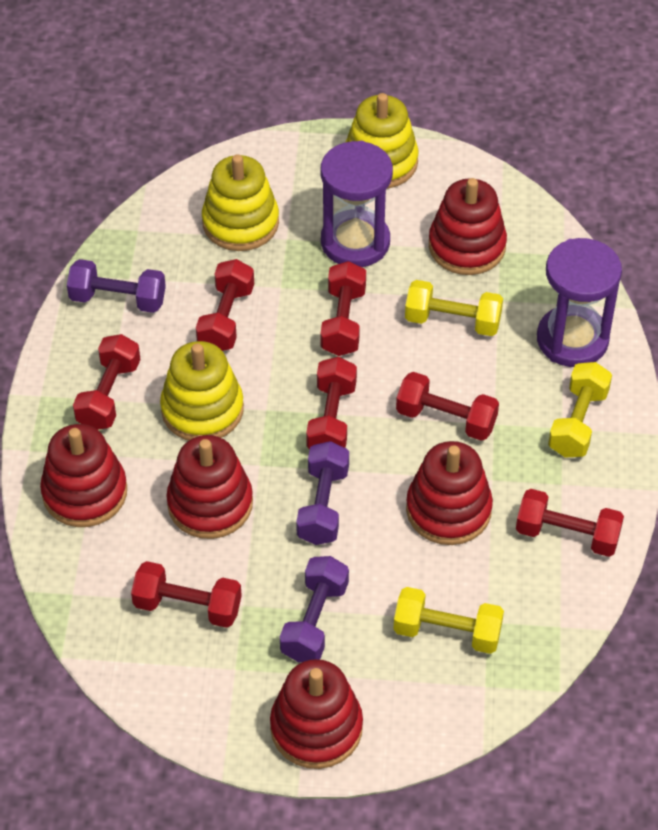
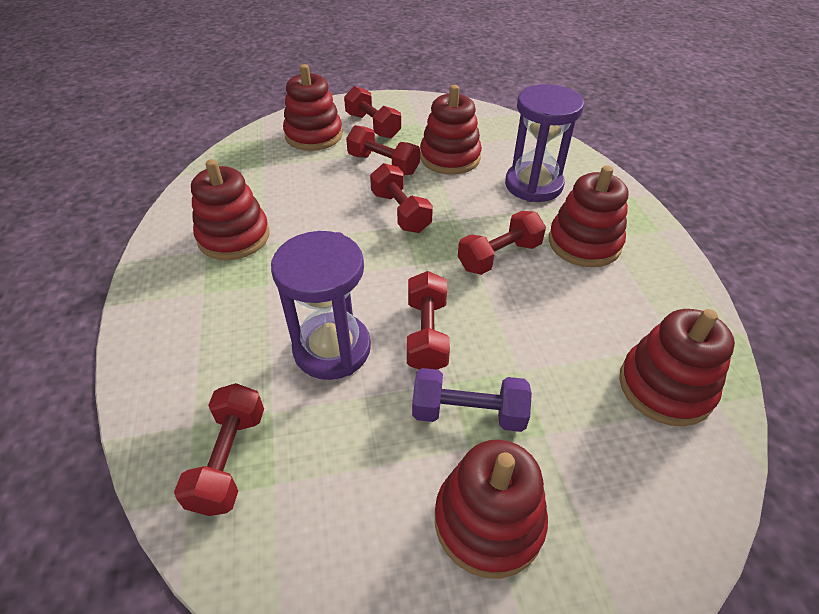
purple dumbbell: 3 -> 1
red dumbbell: 7 -> 6
red stacking toy: 5 -> 6
yellow dumbbell: 3 -> 0
yellow stacking toy: 3 -> 0

